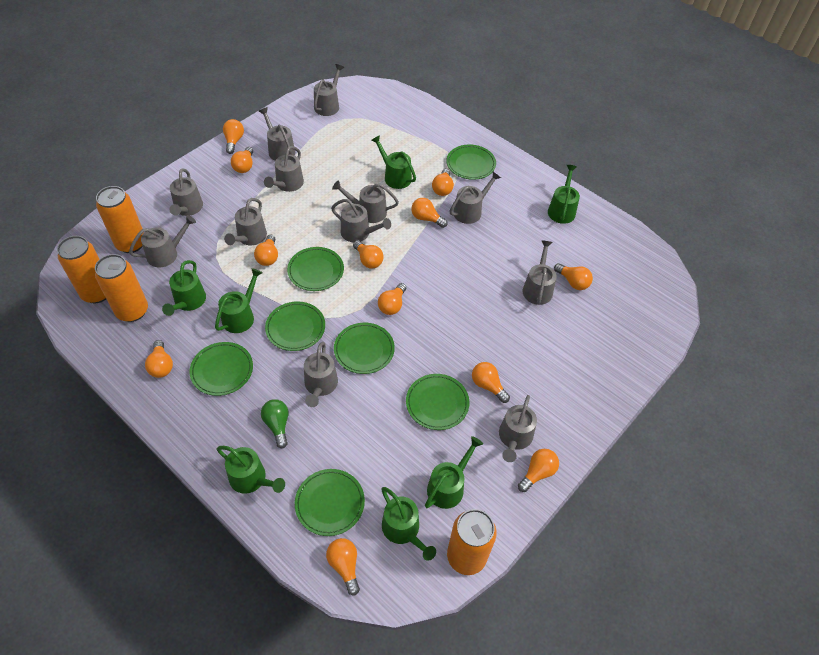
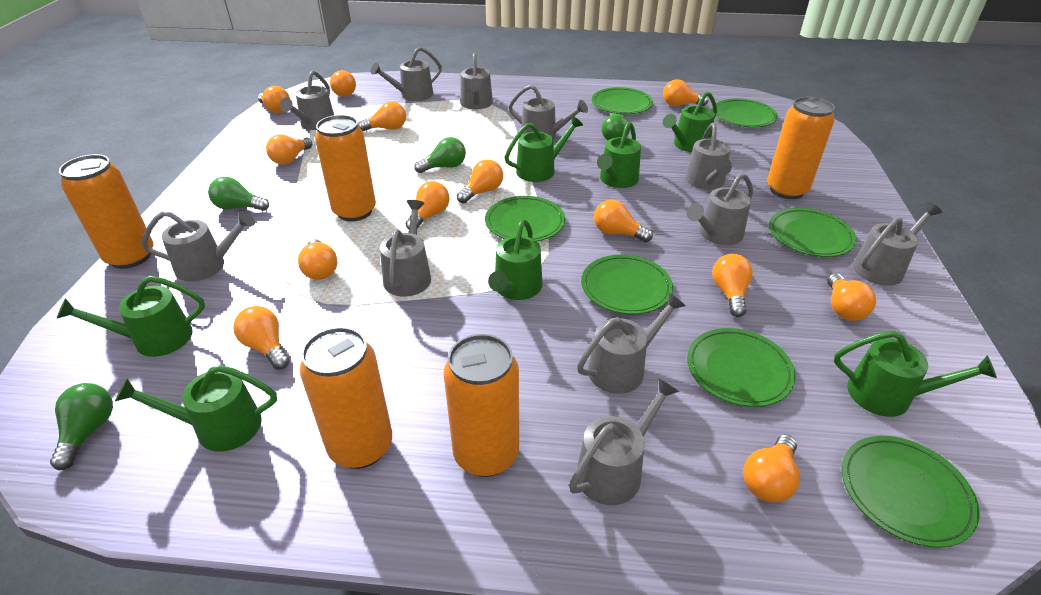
green light bulb: 1 -> 4
grey watering can: 12 -> 11
orange can: 4 -> 5
orange light bulb: 12 -> 13

